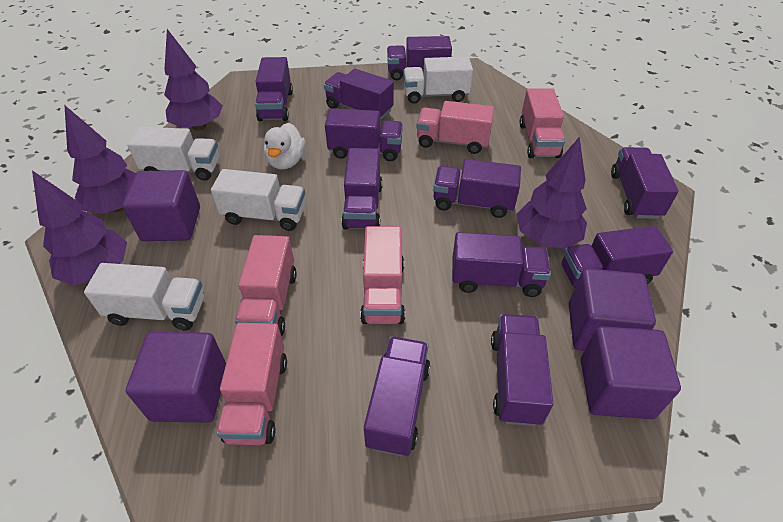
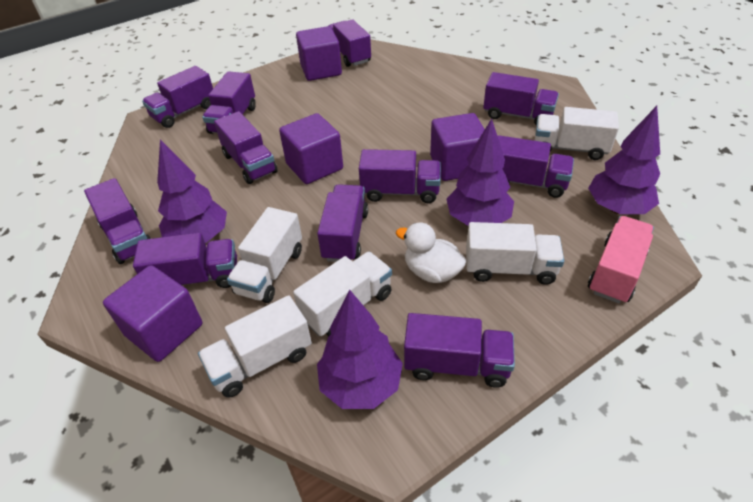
pink truck: 5 -> 1
white truck: 4 -> 5

